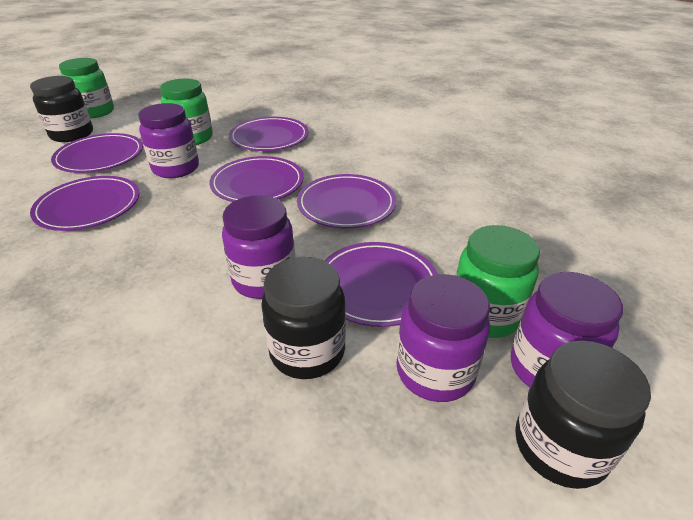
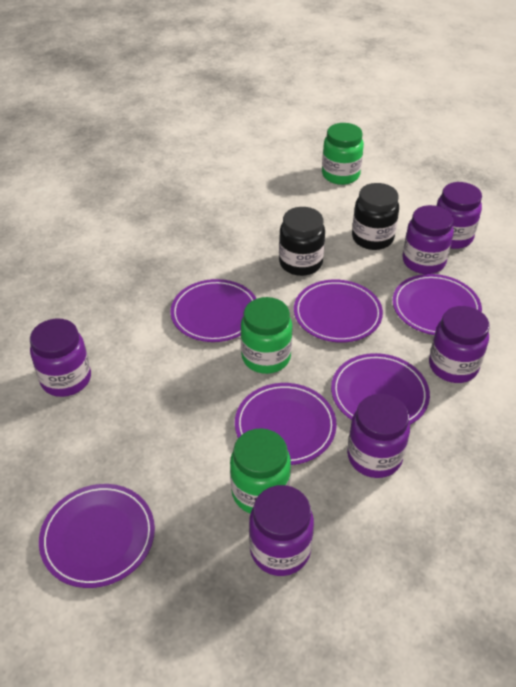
black jar: 3 -> 2
purple jar: 4 -> 6

